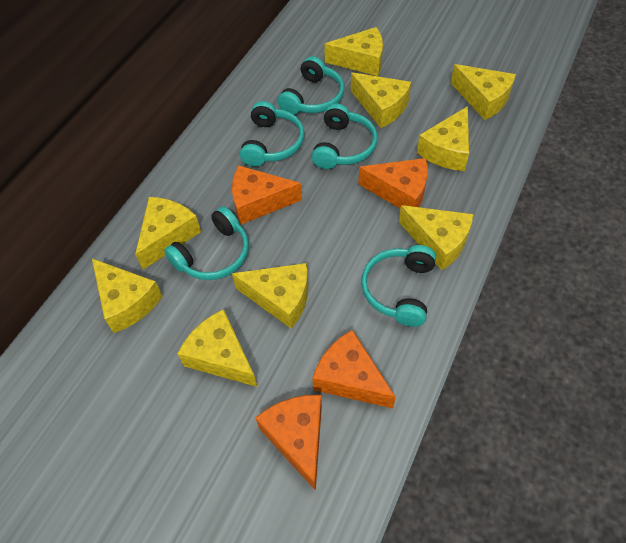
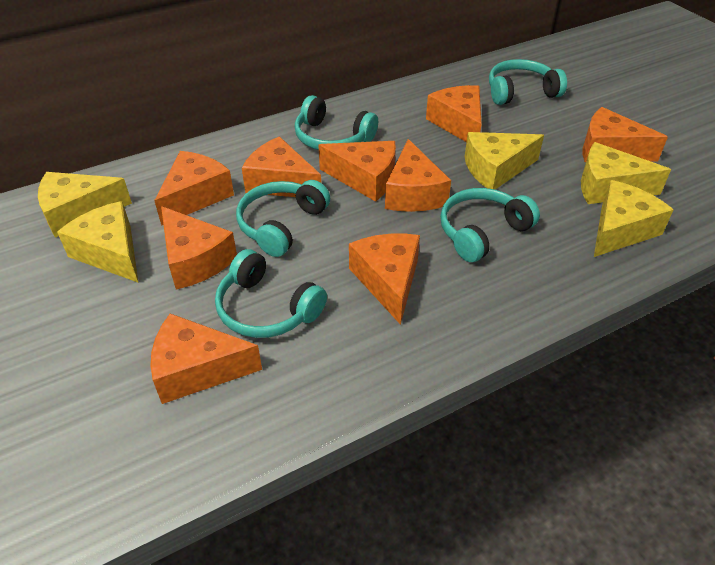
orange cheese: 4 -> 9
yellow cheese: 9 -> 5

